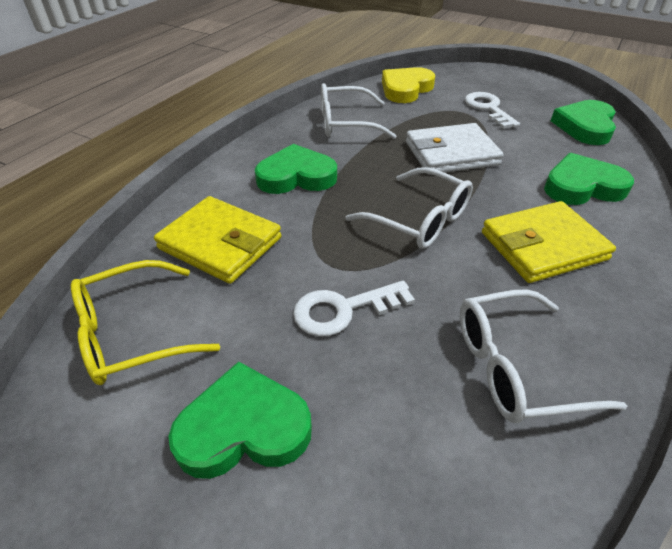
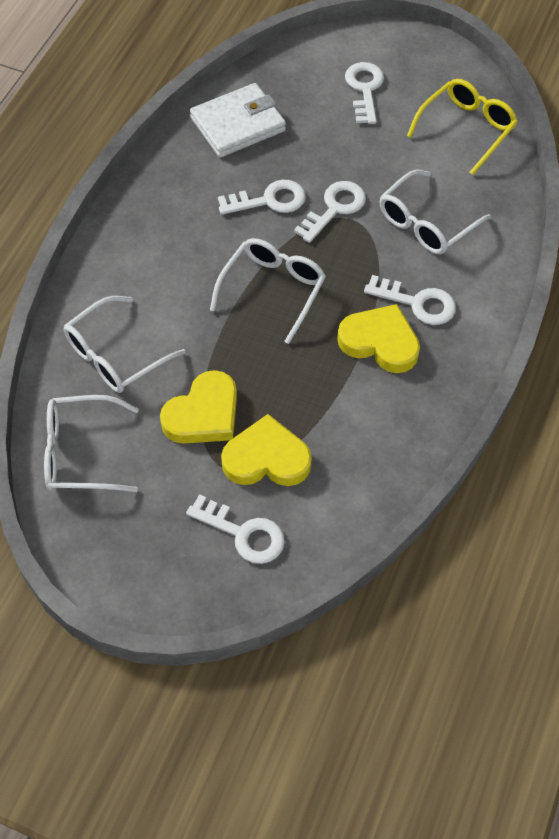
green heart: 4 -> 0
white glasses: 3 -> 4
white key: 2 -> 5
yellow heart: 1 -> 3
yellow wallet: 2 -> 0

